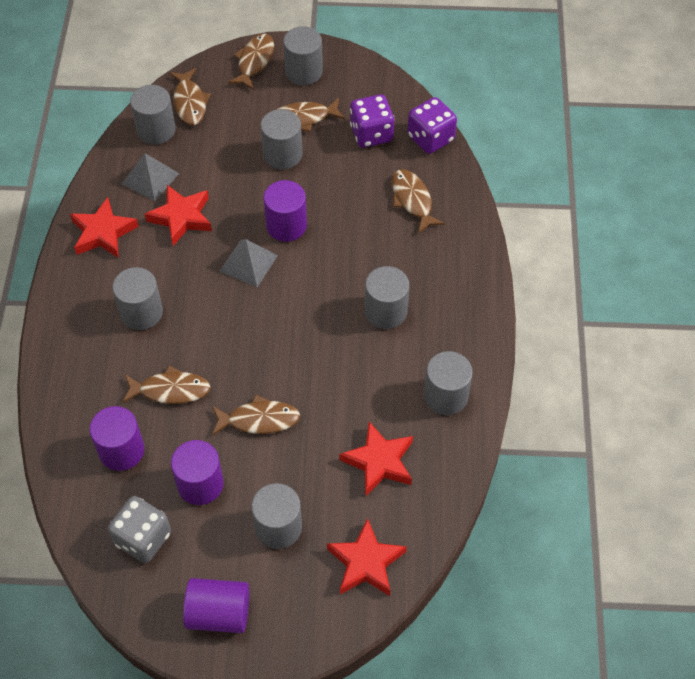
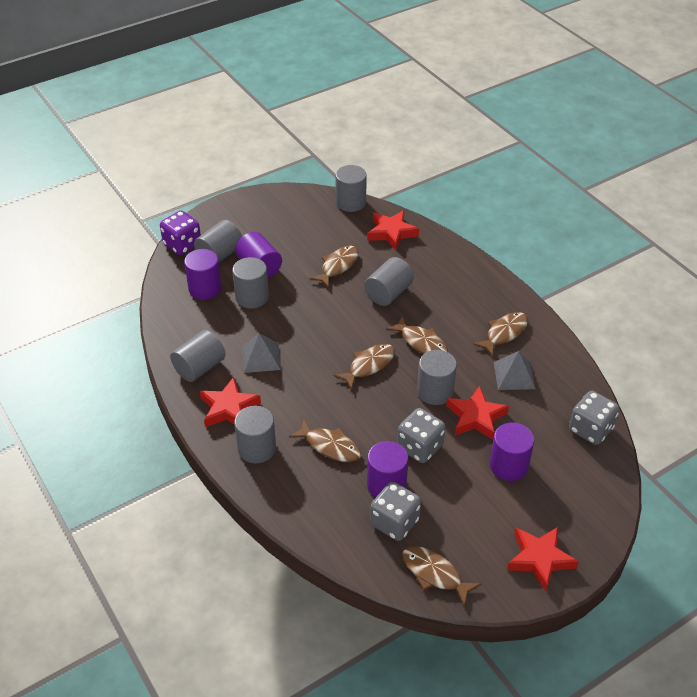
grey dice: 1 -> 3
purple dice: 2 -> 1

